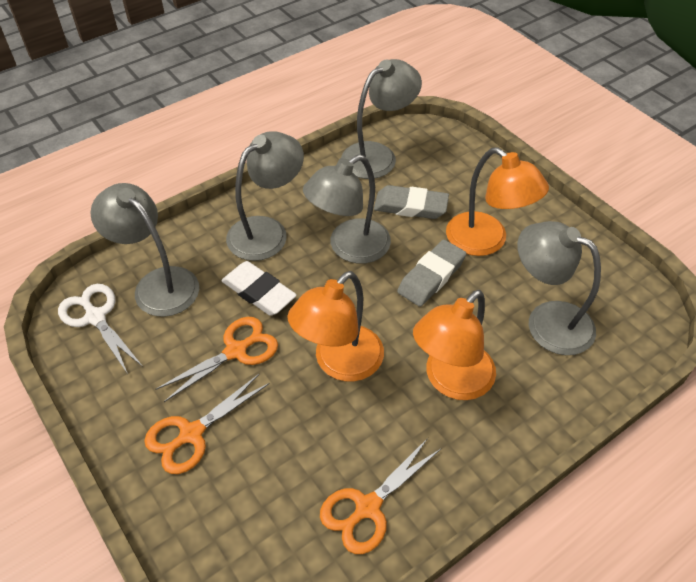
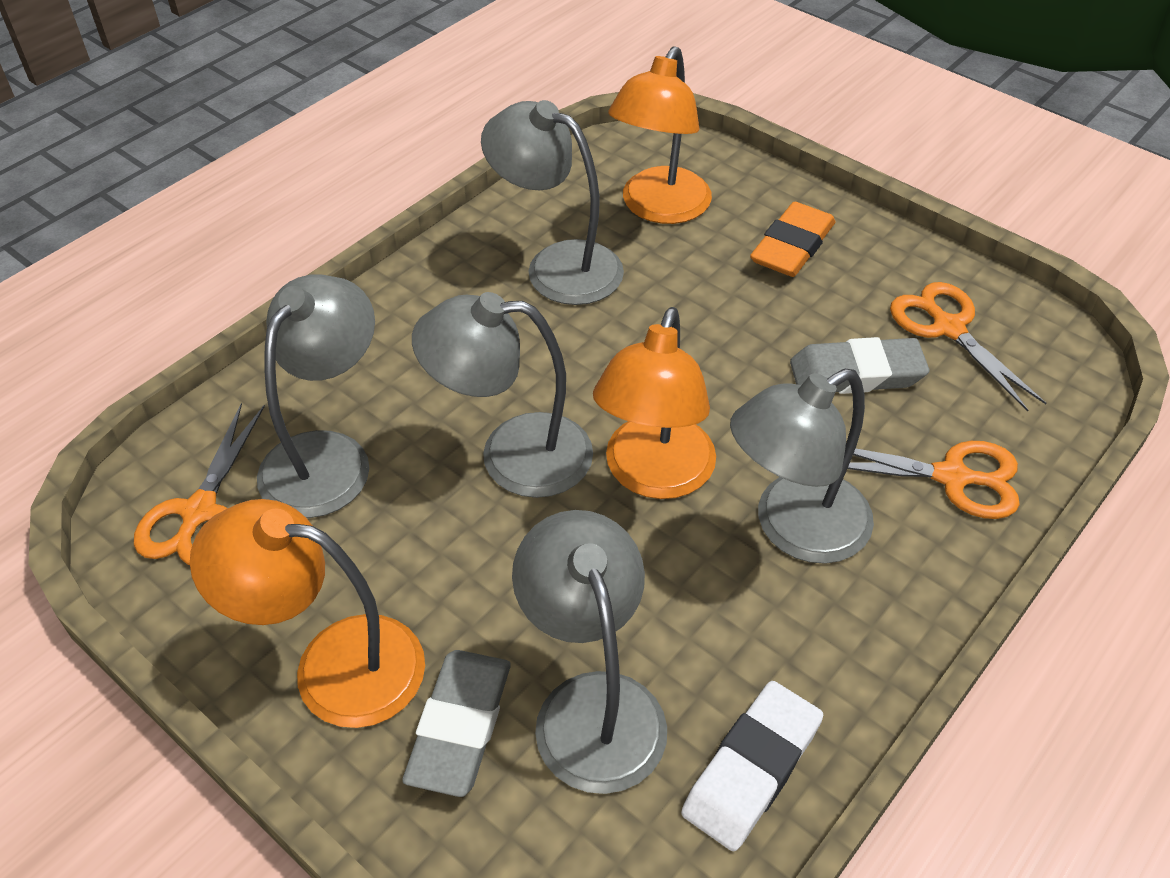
orange eraser: 0 -> 1
white scissors: 1 -> 0

